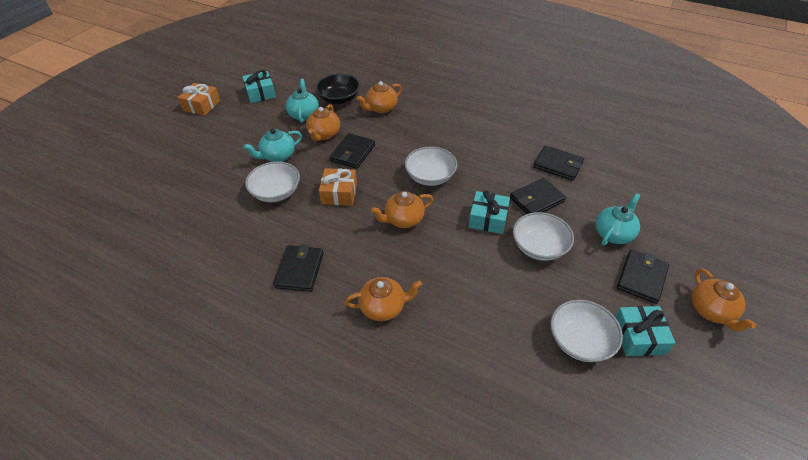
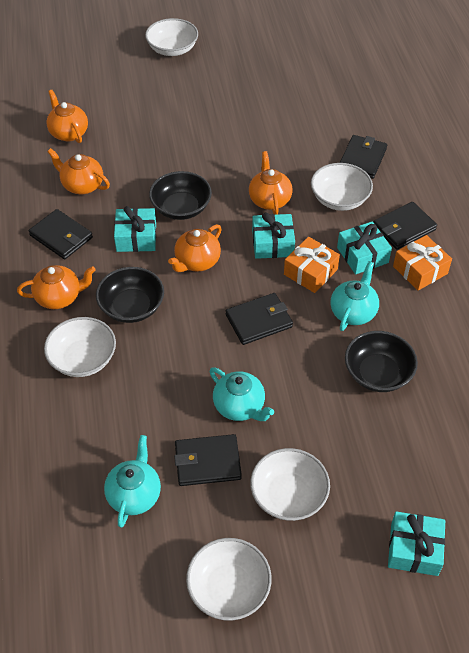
black bowl: 1 -> 3
turquoise gift: 3 -> 4
white bowl: 4 -> 5

